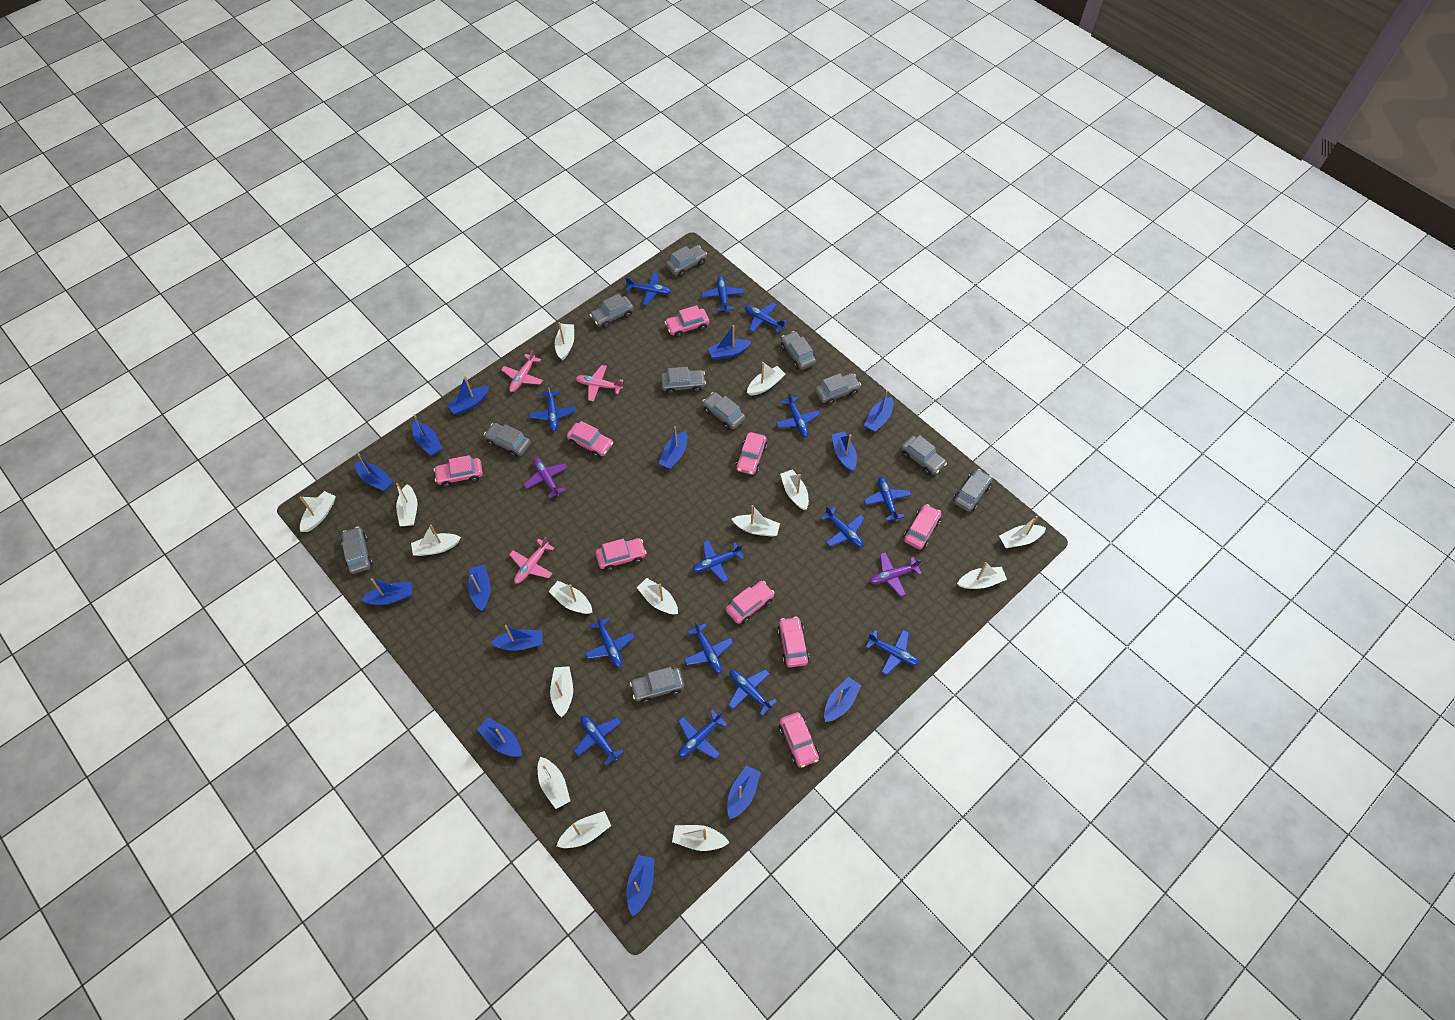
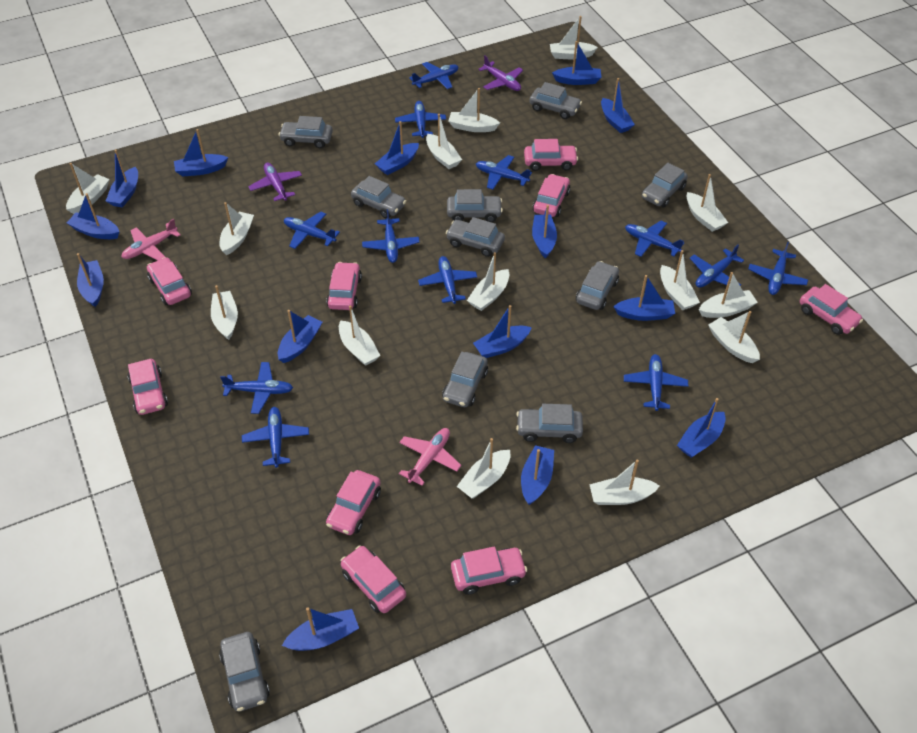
blue plane: 14 -> 12
grey car: 11 -> 10
pink plane: 3 -> 2
white boat: 15 -> 14

